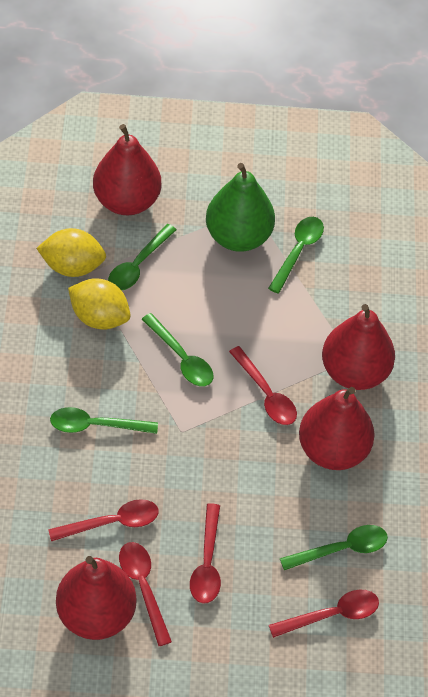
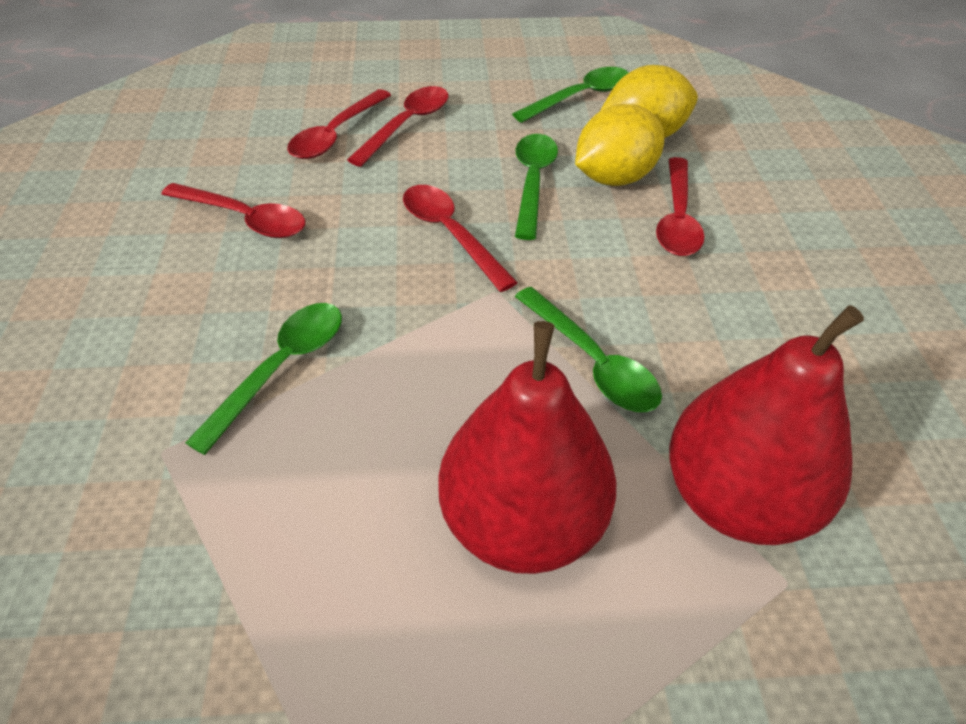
green pear: 1 -> 0
green spoon: 5 -> 4
red pear: 4 -> 2

